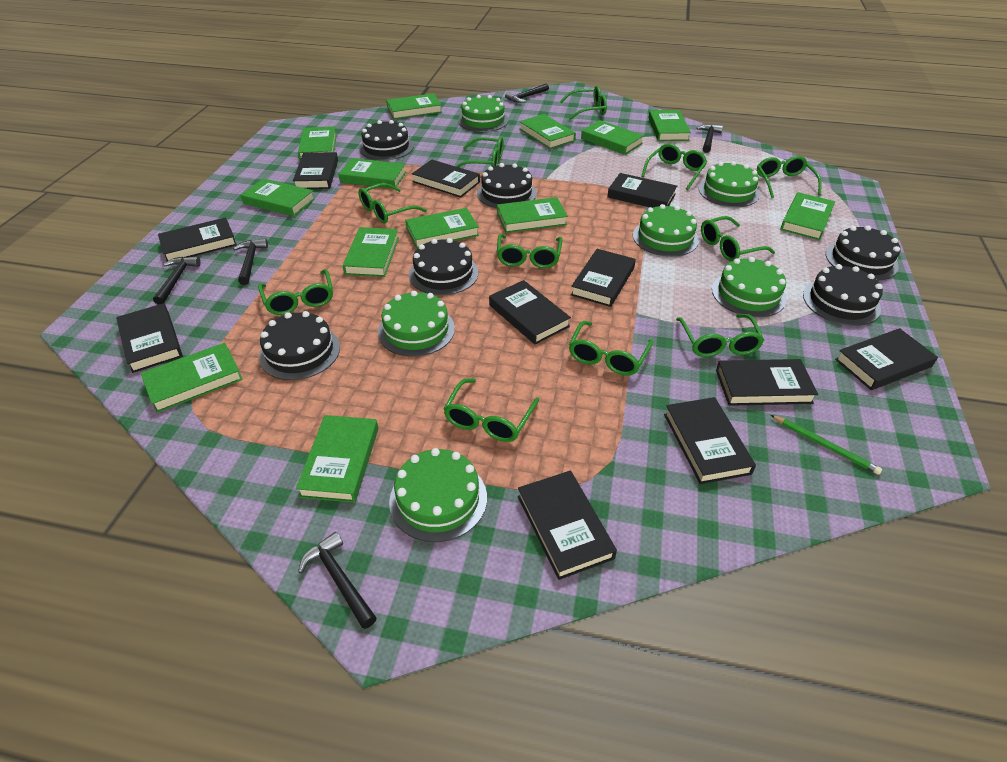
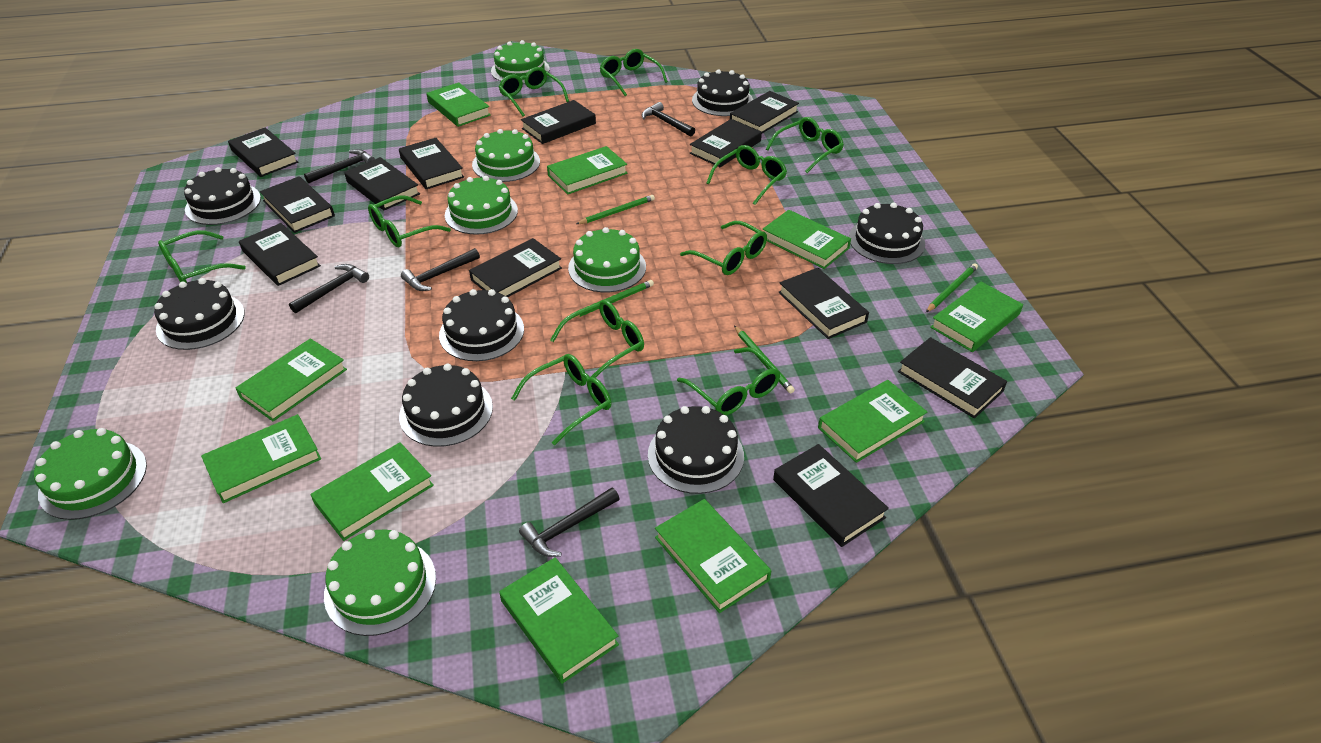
black book: 11 -> 12
black cake: 6 -> 7
green book: 13 -> 10
green glasses: 11 -> 10
green pencil: 1 -> 4

